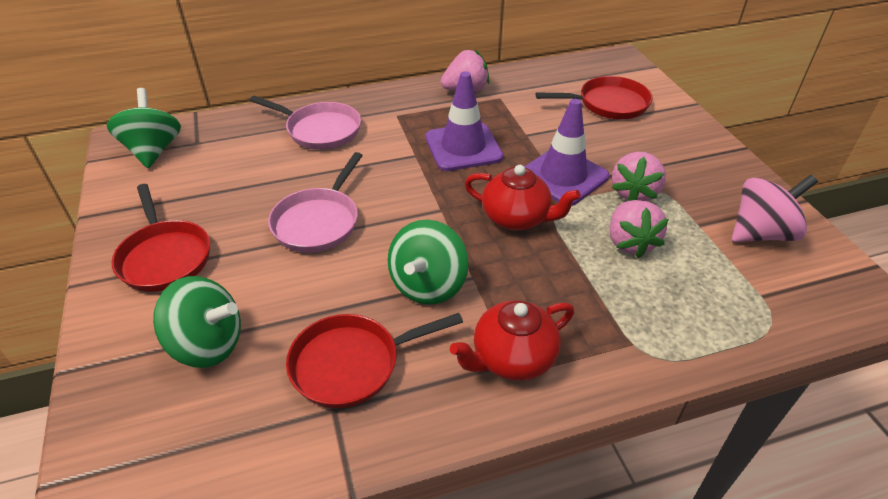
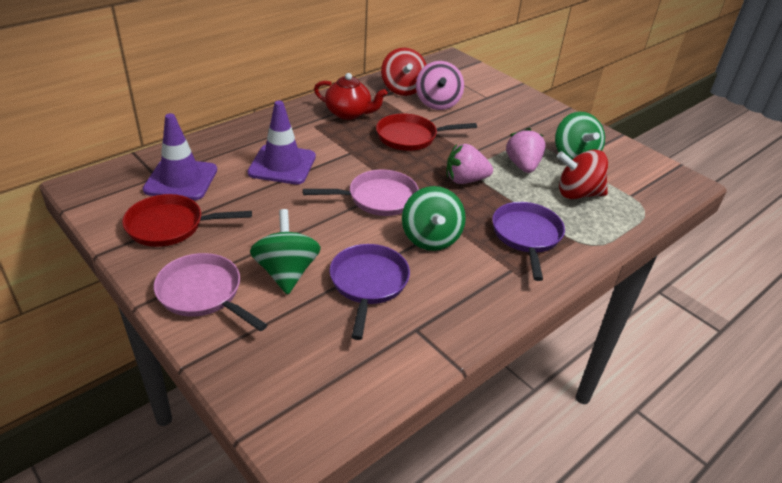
pink strawberry: 3 -> 2
purple pan: 0 -> 2
red pan: 3 -> 2
red spinning top: 0 -> 2
red teapot: 2 -> 1

